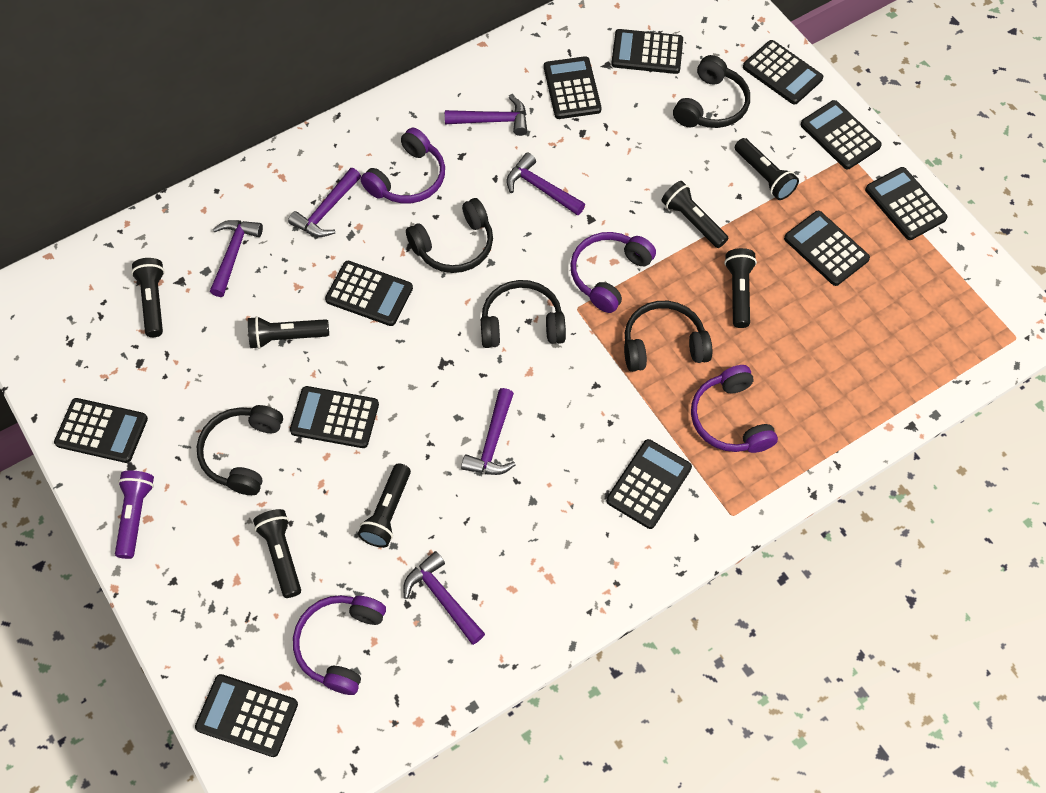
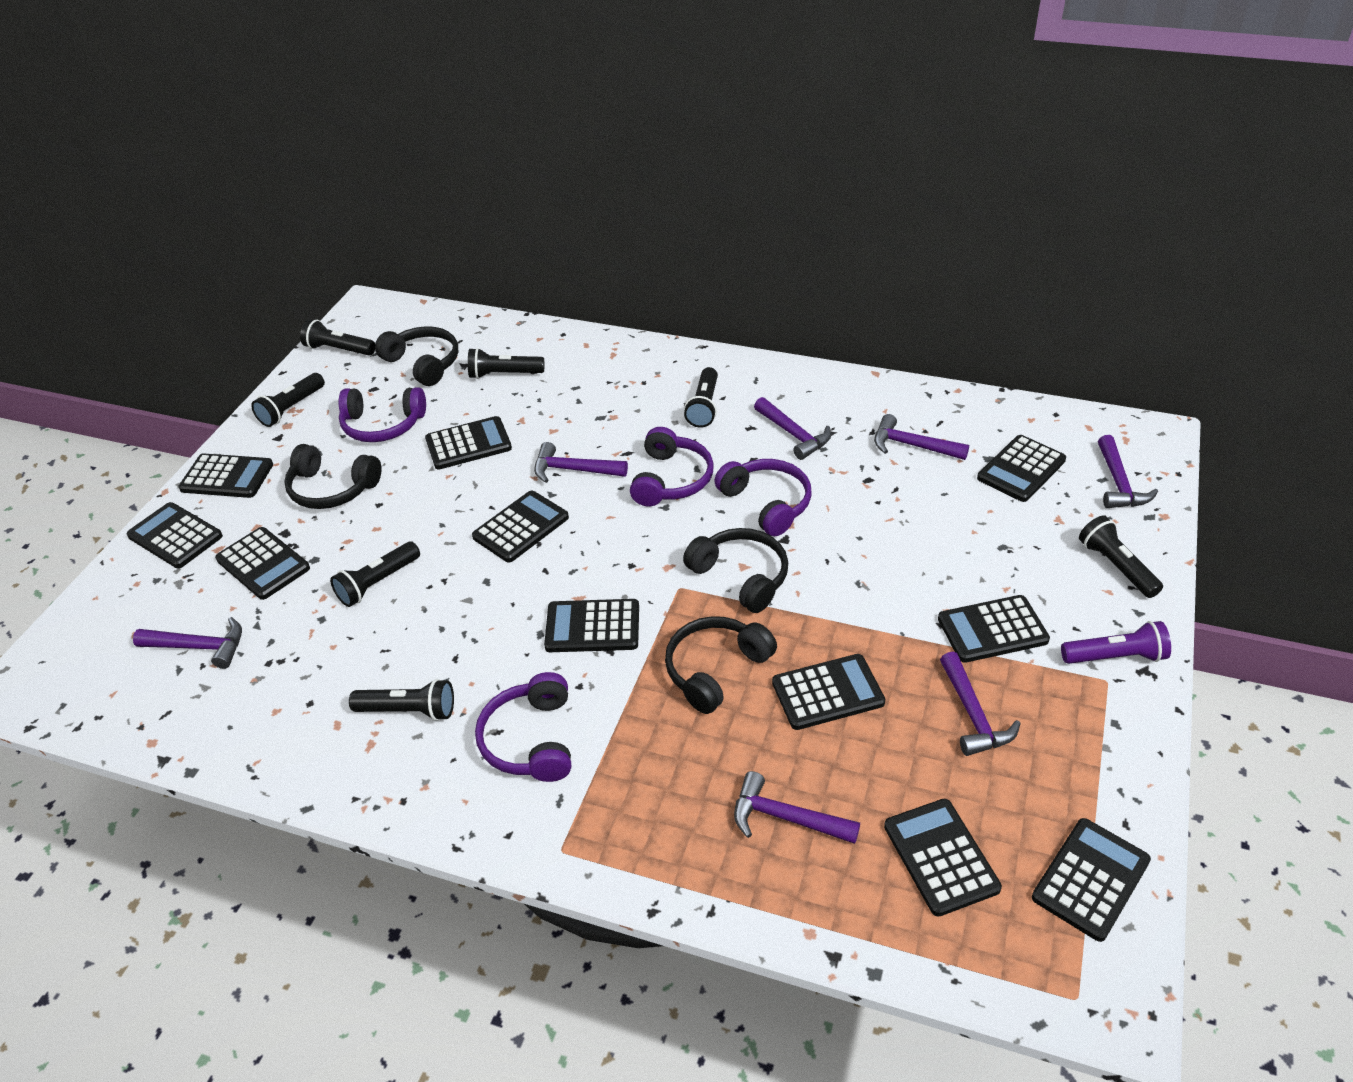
black headphones: 5 -> 4
purple hammer: 6 -> 7

